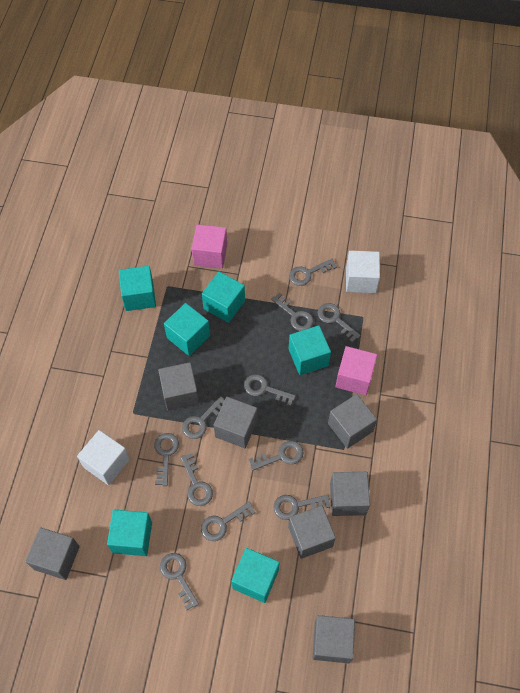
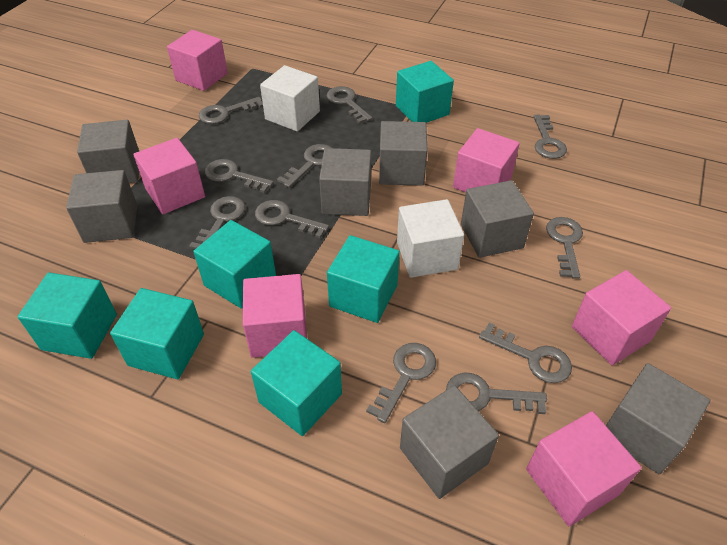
pink cube: 2 -> 6

